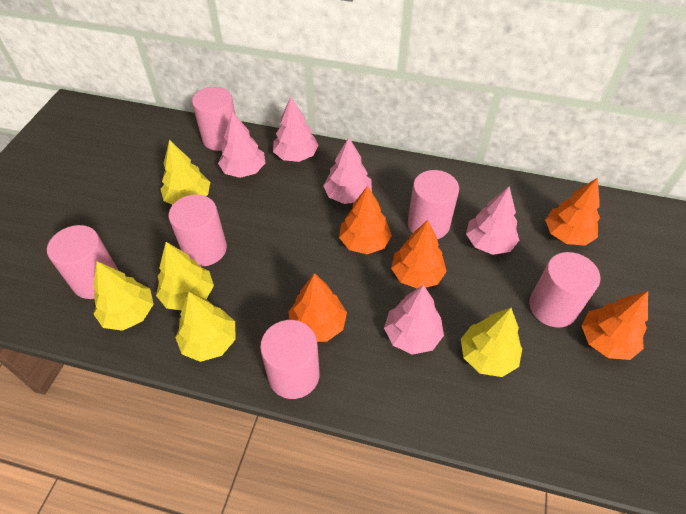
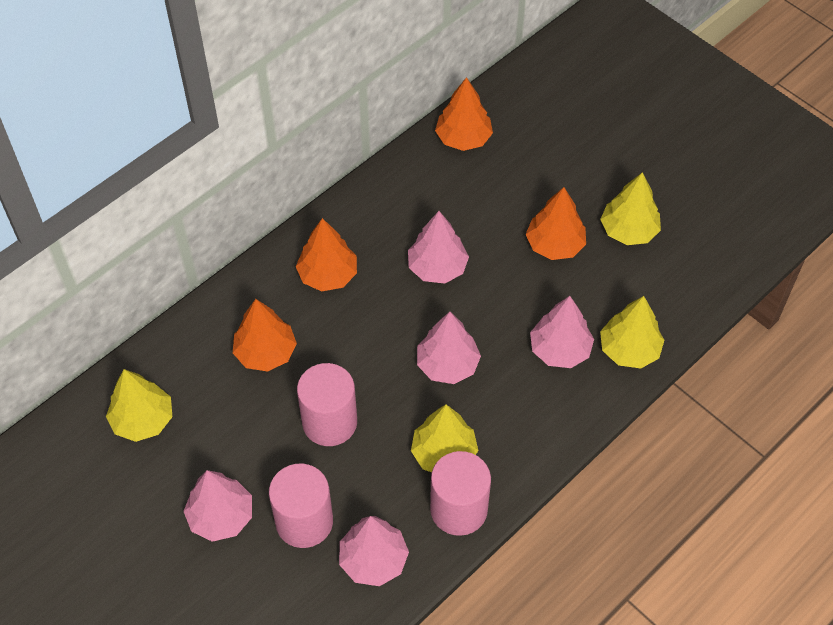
orange tree: 5 -> 4
pink cylinder: 6 -> 3
yellow tree: 5 -> 4

